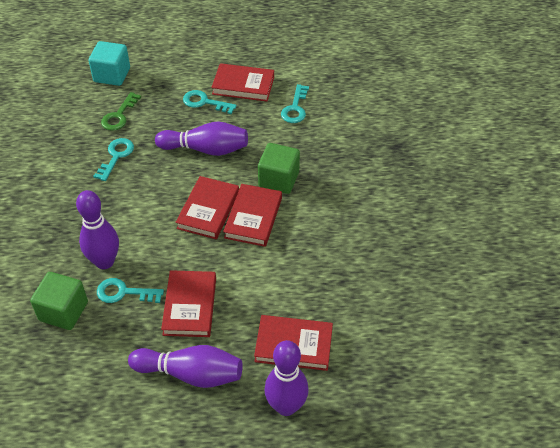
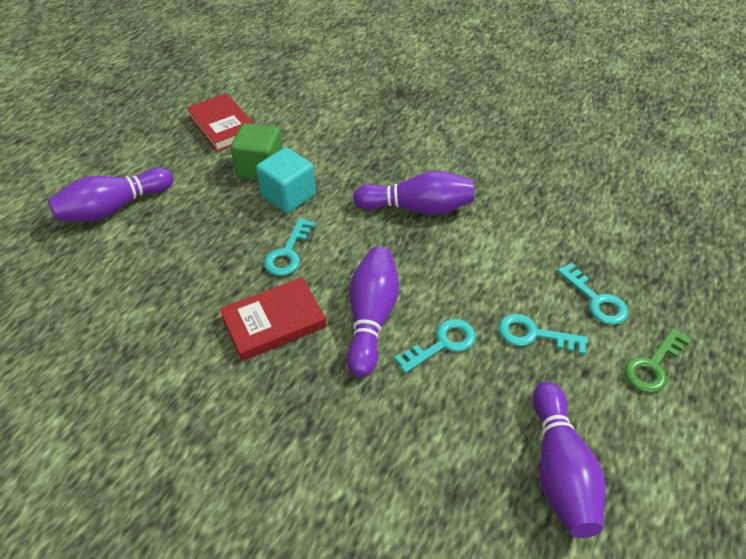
green cube: 2 -> 1
red book: 5 -> 2

